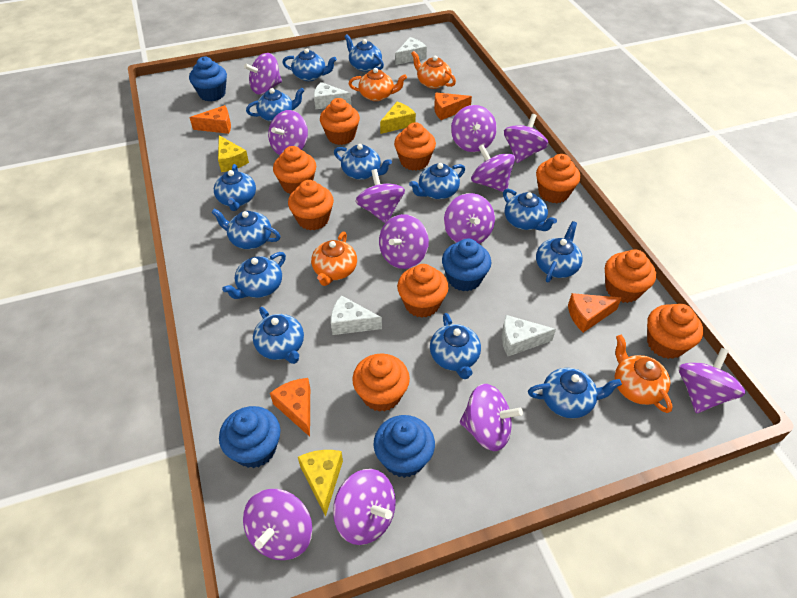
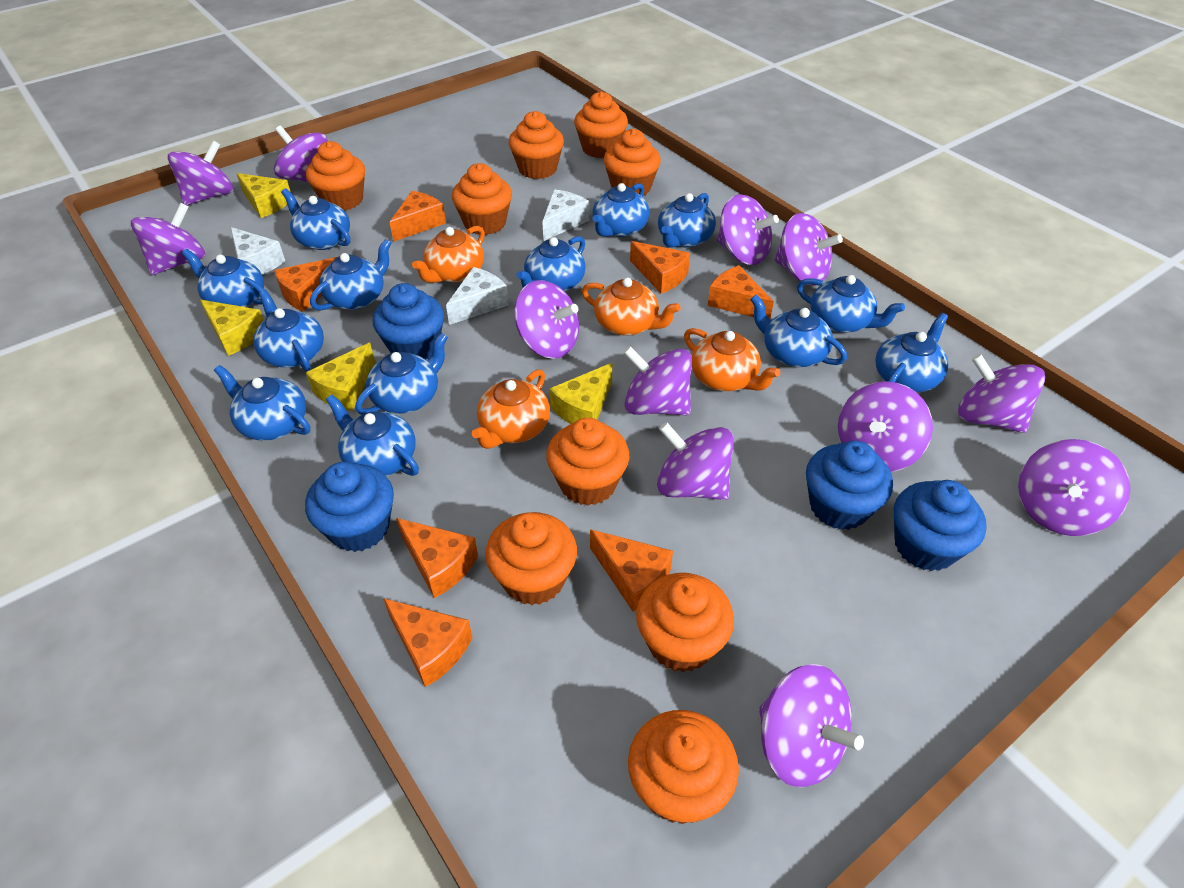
orange cheese: 4 -> 7
white cheese: 4 -> 3
yellow cheese: 3 -> 4

